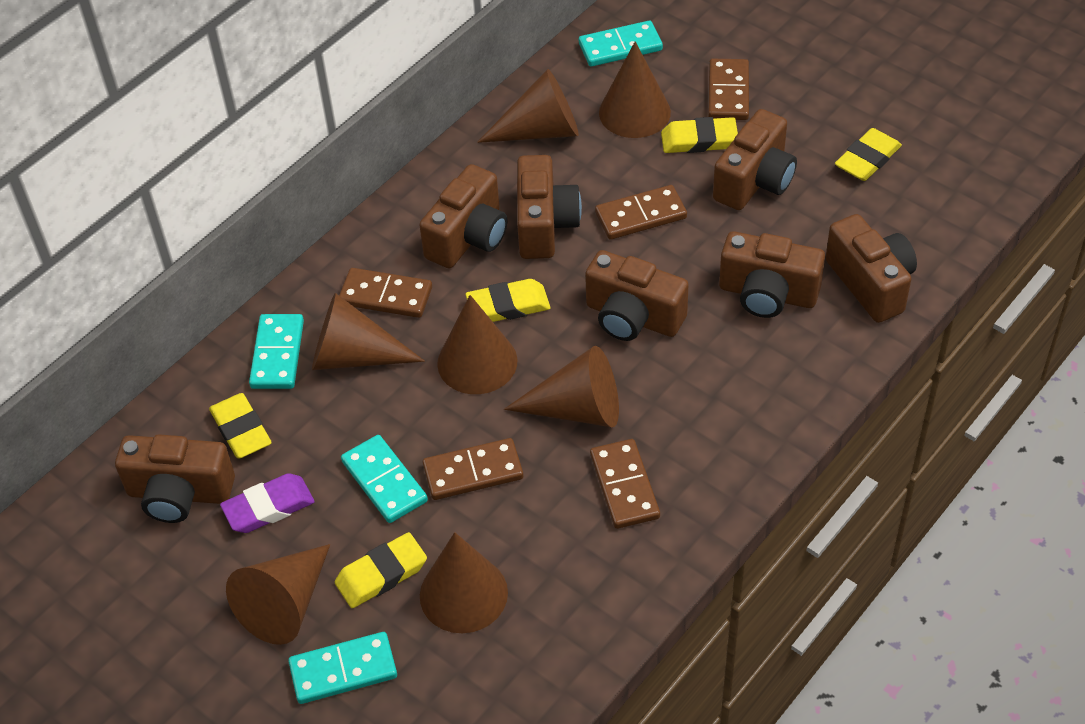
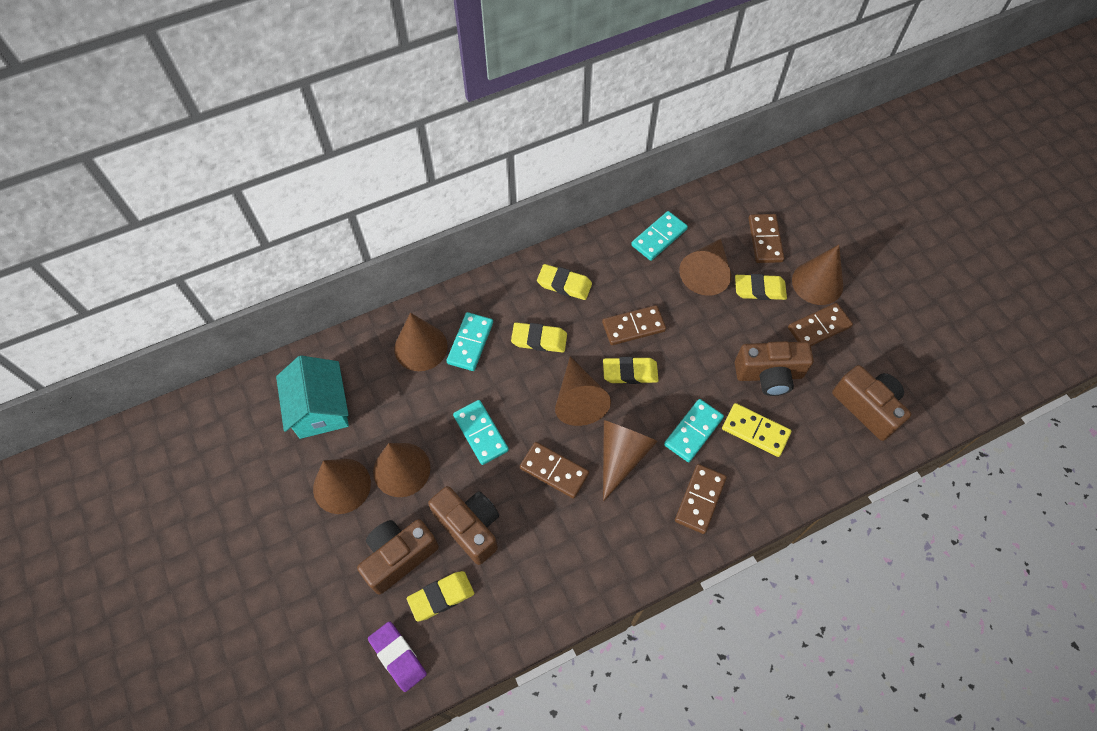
brown camera: 7 -> 4
turquoise house: 0 -> 1
yellow domino: 0 -> 1

